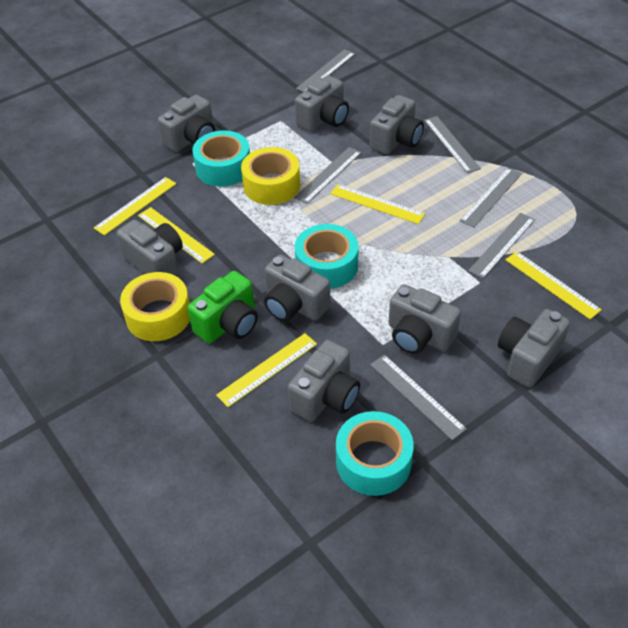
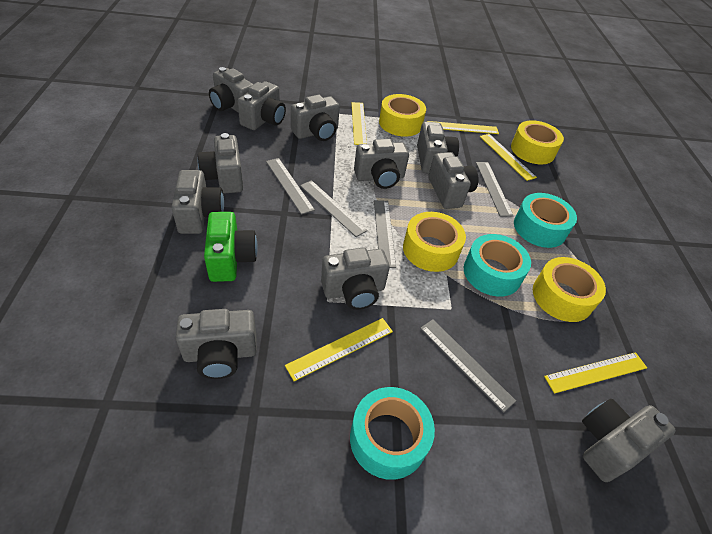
grey camera: 8 -> 11
grey ruler: 6 -> 5
yellow tape: 2 -> 4

